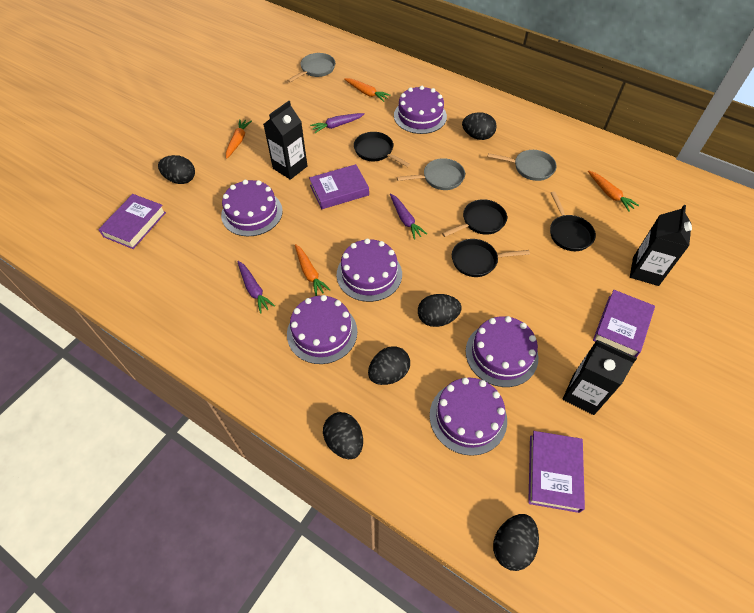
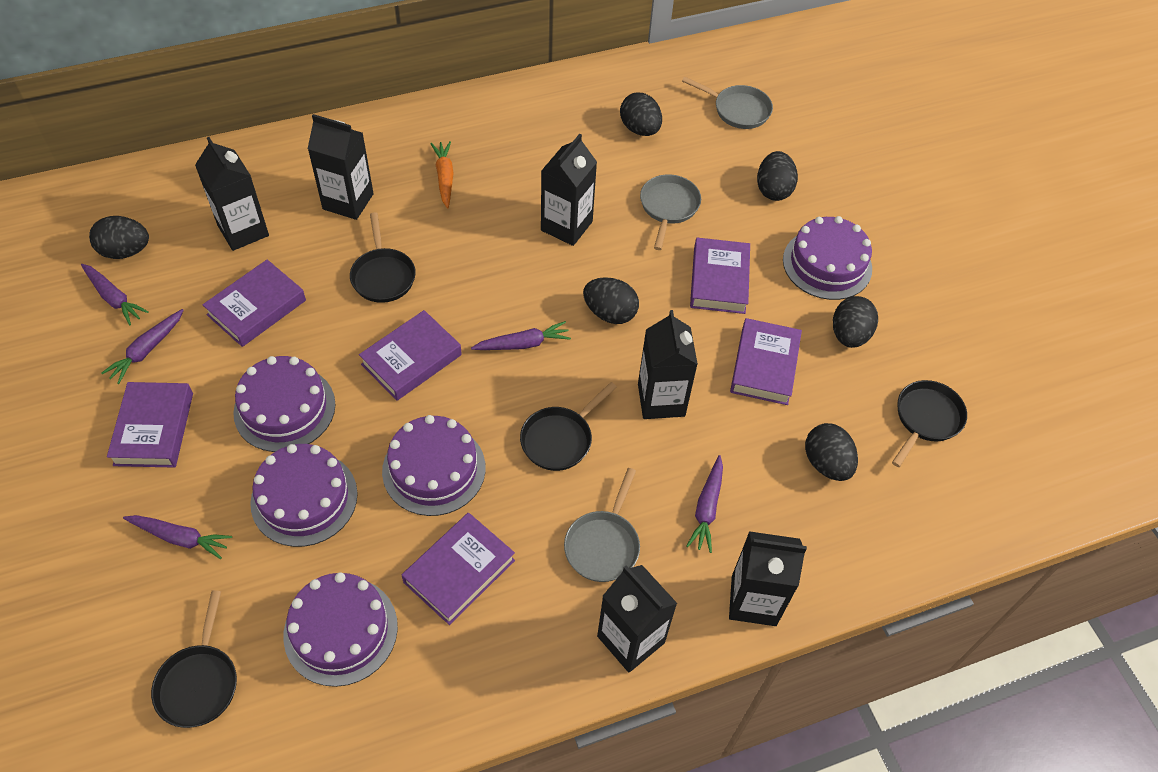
black carton: 3 -> 6
orange carrot: 4 -> 1
purple book: 4 -> 6
purple cake: 6 -> 5
purple carrot: 3 -> 5

